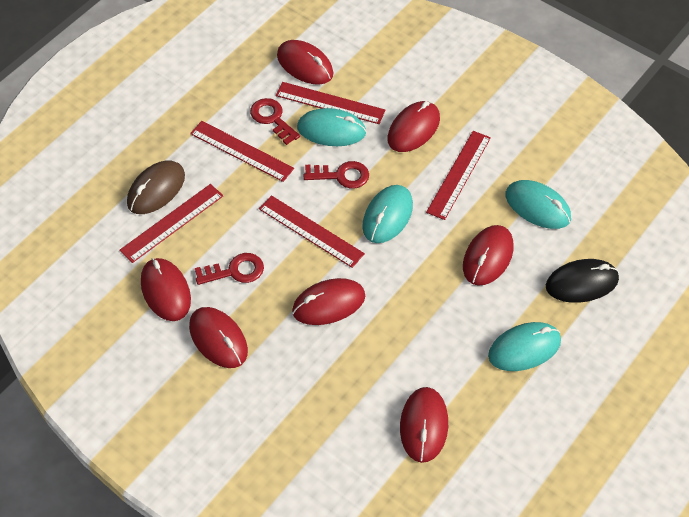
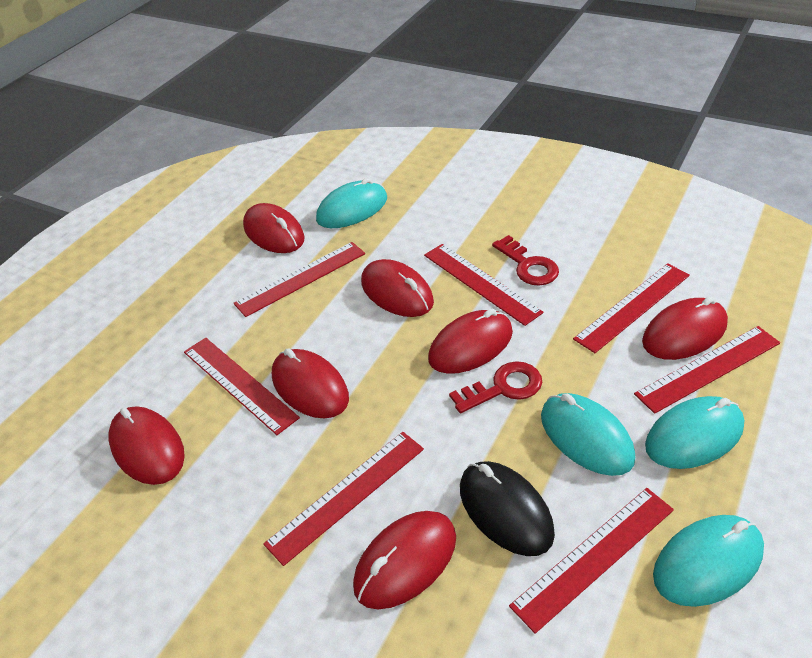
brown mouse: 1 -> 0
red key: 3 -> 2
red ruler: 5 -> 7

